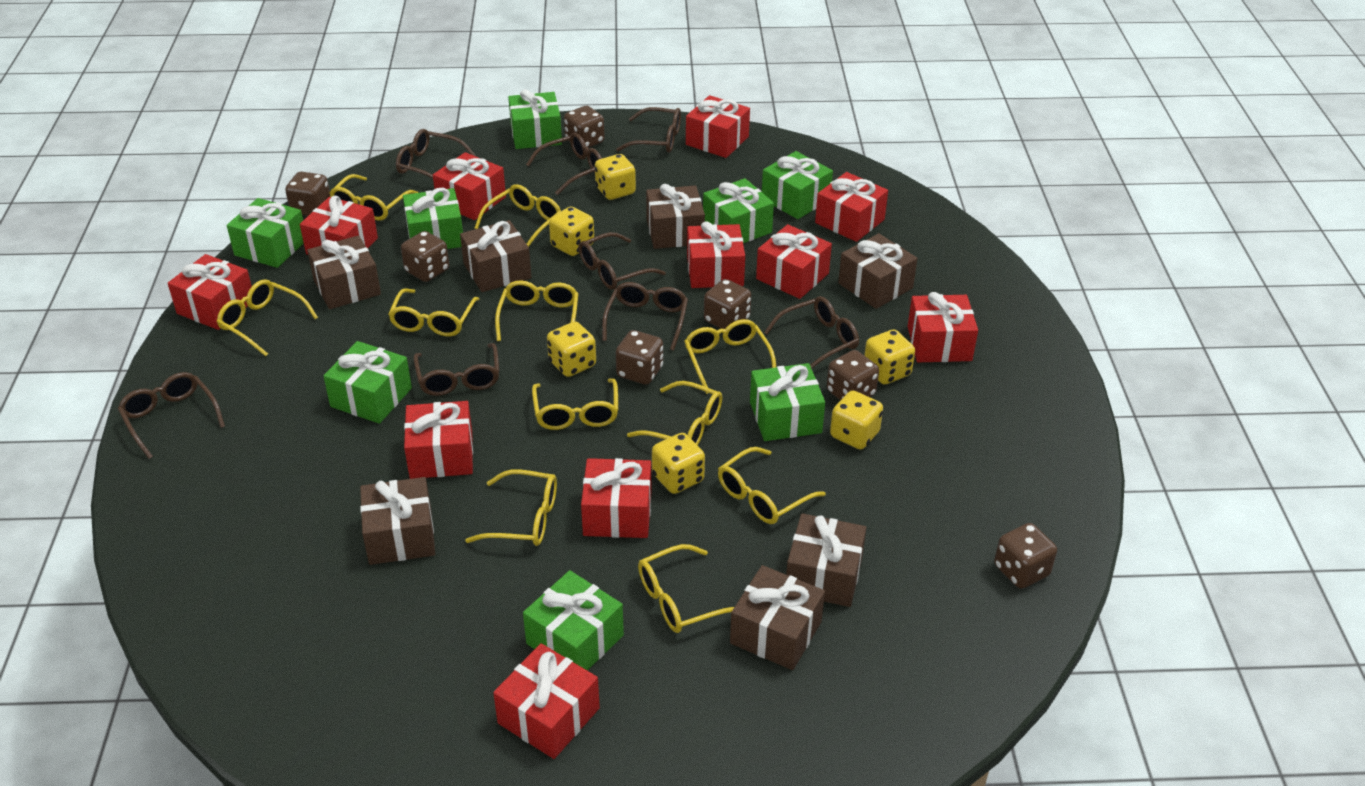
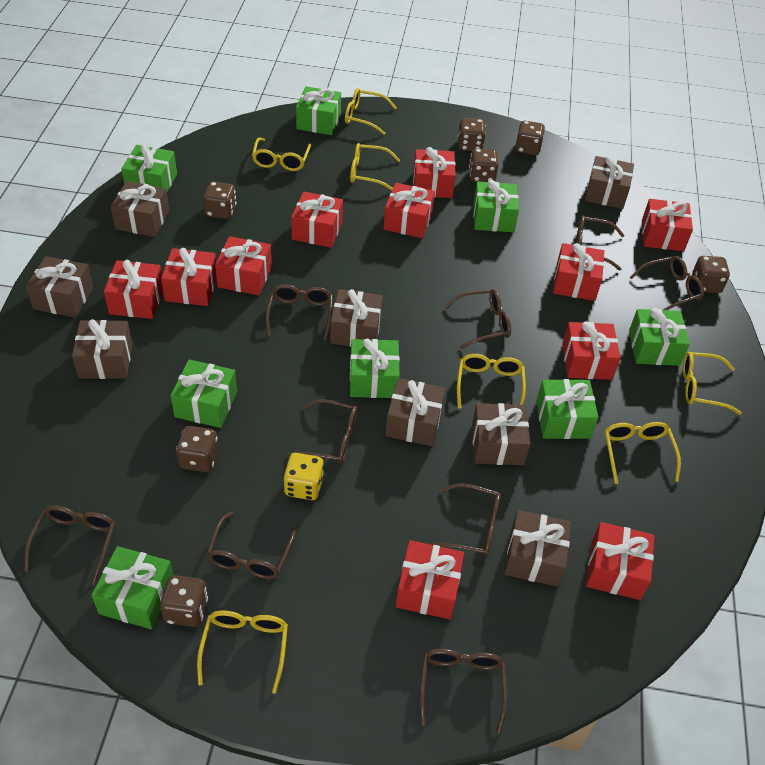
brown gift: 7 -> 8
brown glasses: 8 -> 9
yellow dice: 6 -> 1
yellow glasses: 11 -> 7

